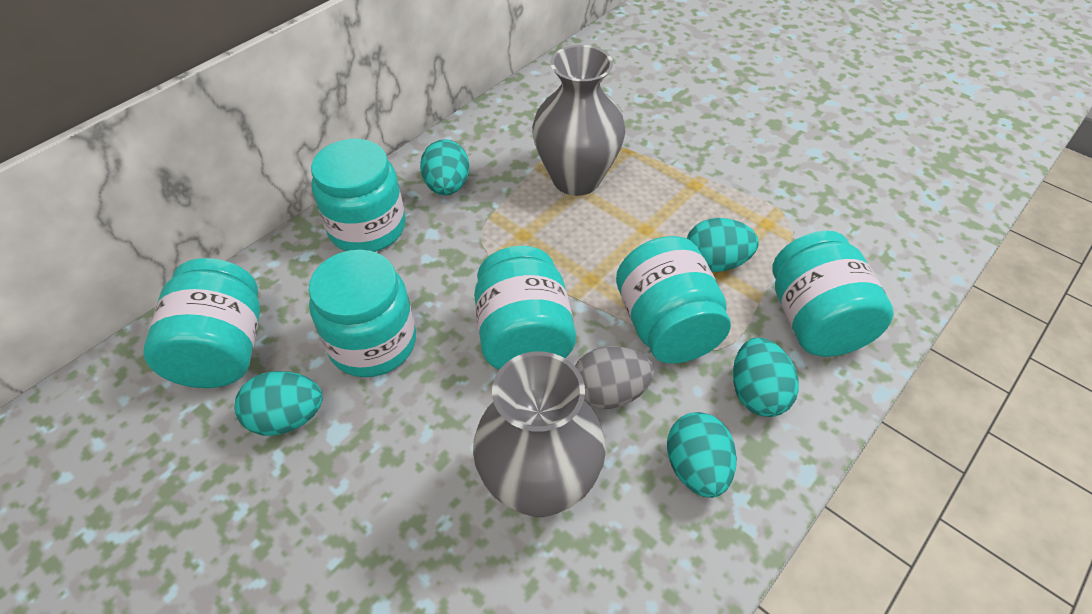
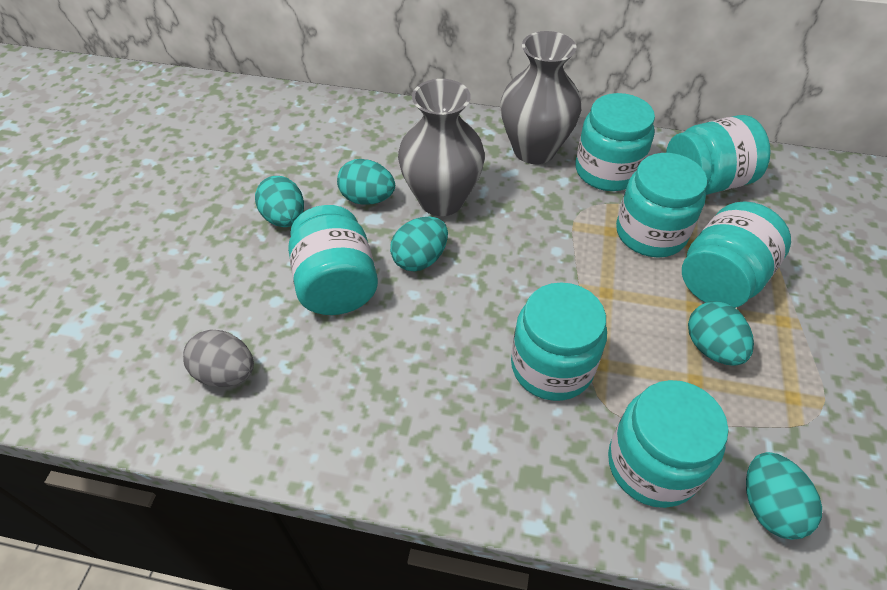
turquoise jar: 6 -> 7

